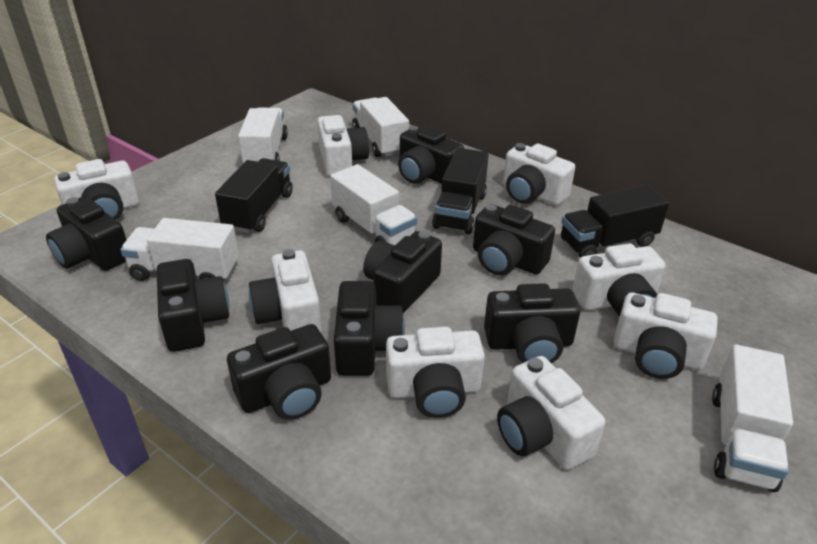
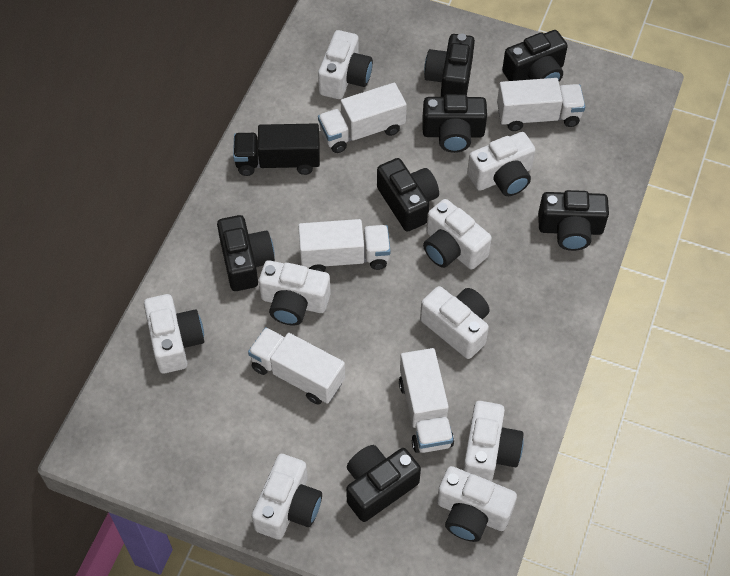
black camera: 8 -> 7
black truck: 3 -> 1
white camera: 8 -> 9

